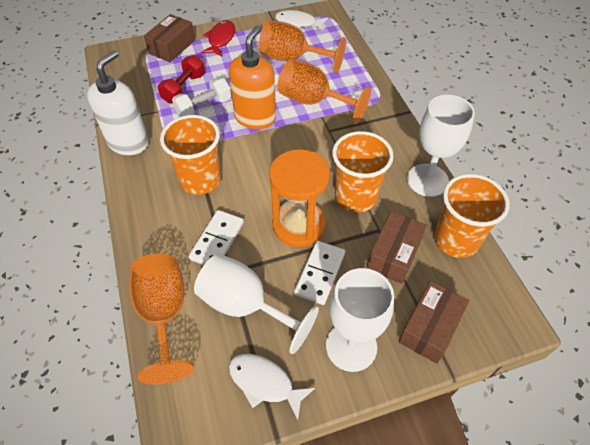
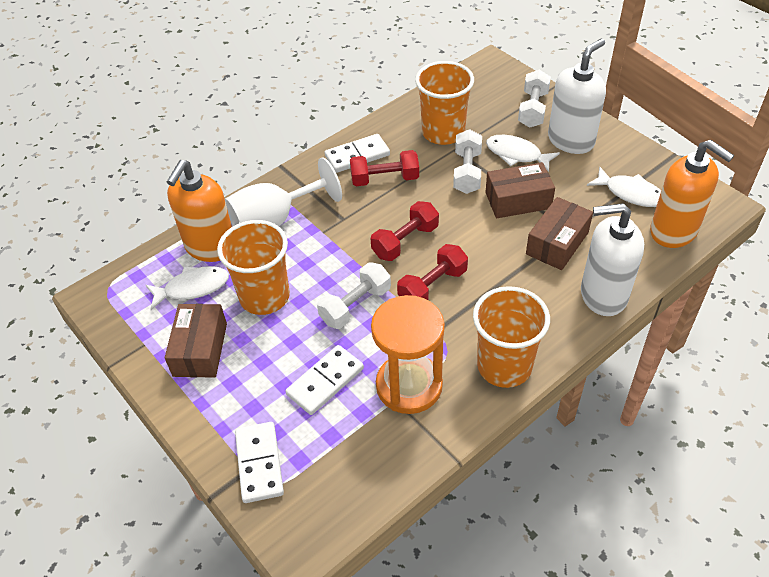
orange goblet: 3 -> 0
orange soap dispenser: 1 -> 2
red dumbbell: 1 -> 3
red fish: 1 -> 0
white domino: 2 -> 3
white dumbbell: 1 -> 3
white fish: 2 -> 3
white goblet: 3 -> 1
white soap dispenser: 1 -> 2

